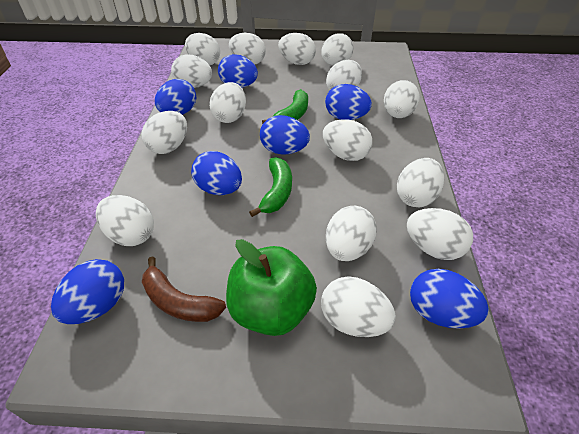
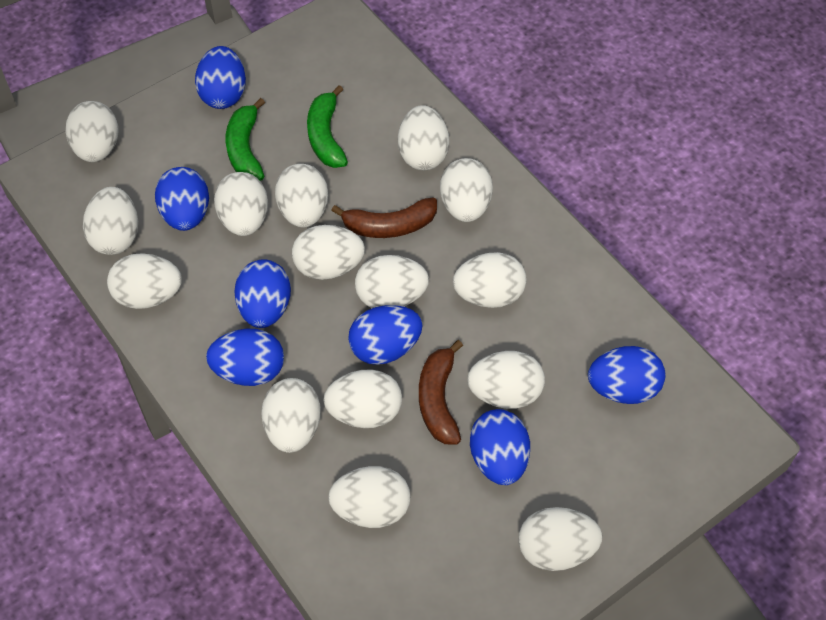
brown banana: 1 -> 2
green apple: 1 -> 0

